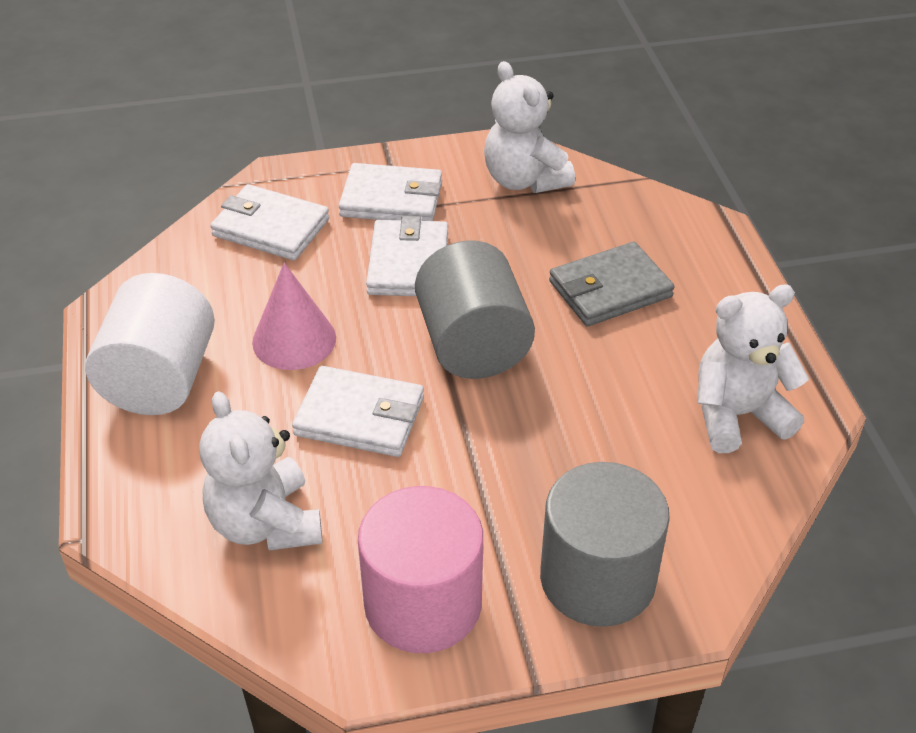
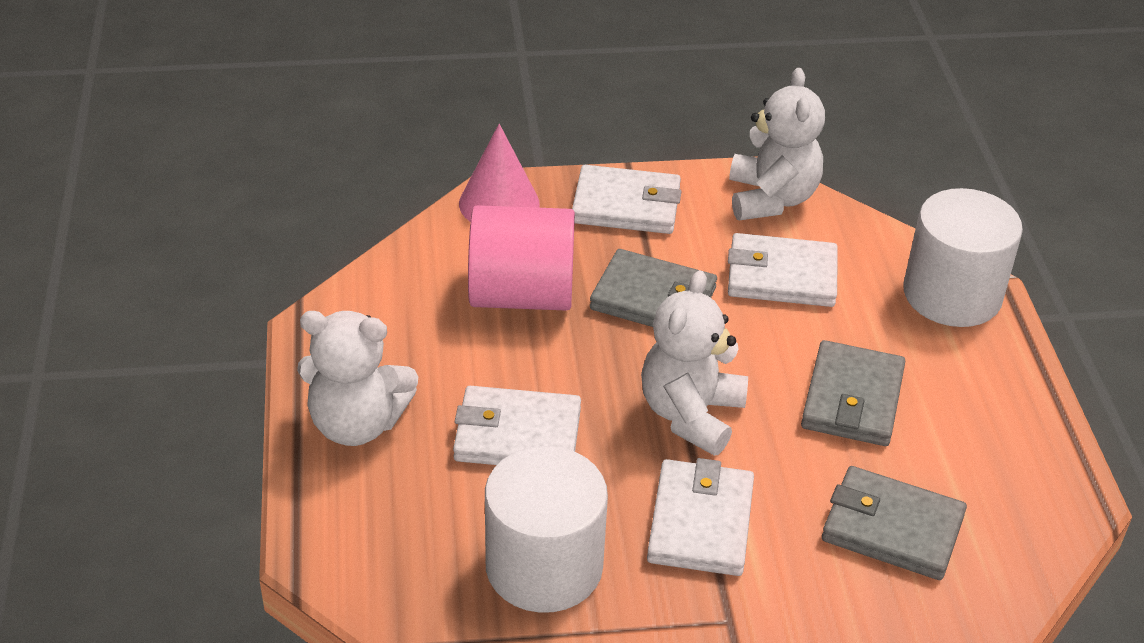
grey cylinder: 2 -> 0
grey wallet: 1 -> 3
white cylinder: 1 -> 2

